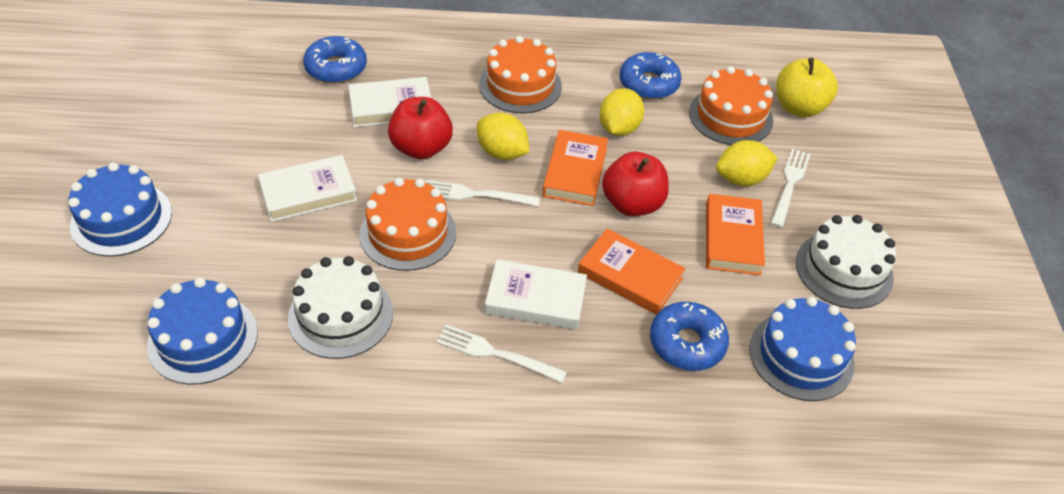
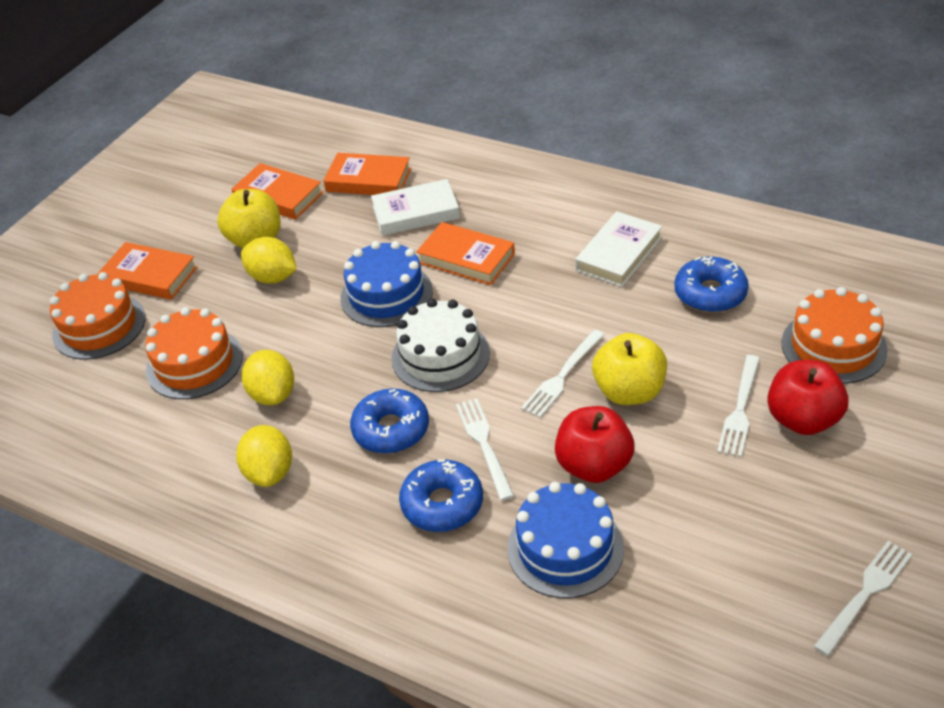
blue cake: 3 -> 2
orange book: 3 -> 4
white book: 3 -> 2
white cake: 2 -> 1
white fork: 3 -> 4
yellow apple: 1 -> 2

